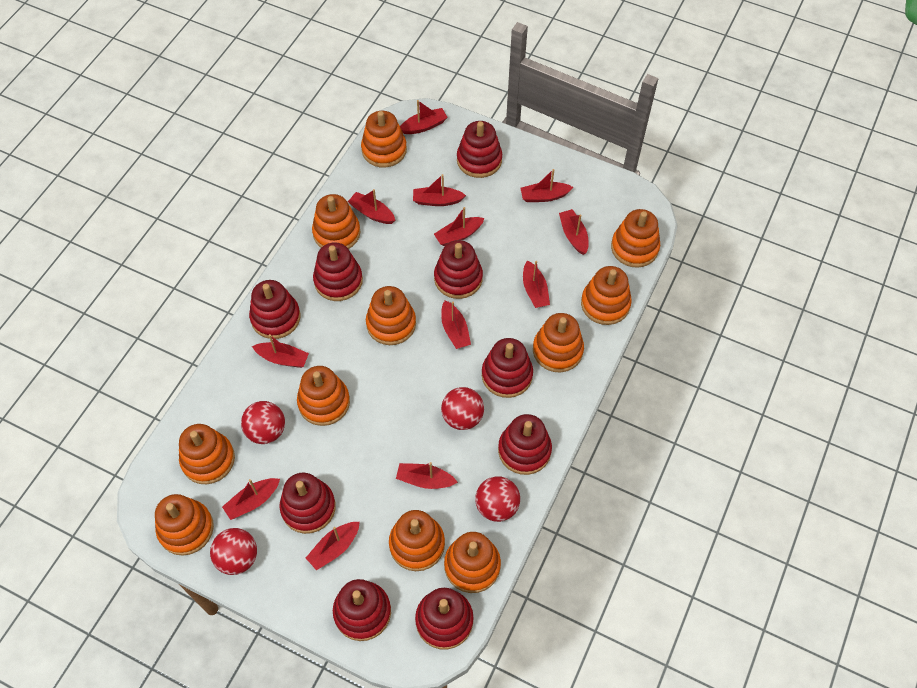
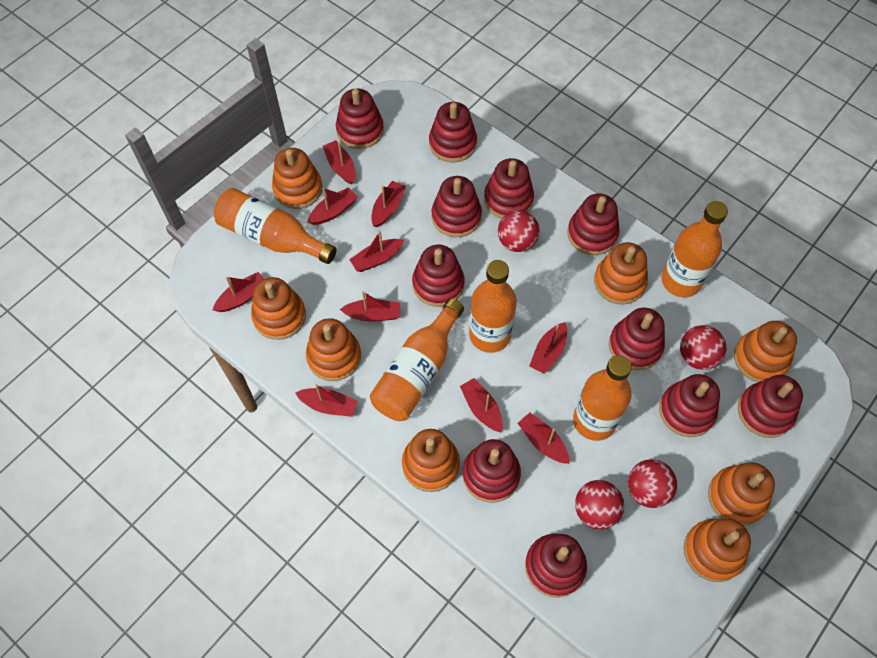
orange bottle: 0 -> 5
orange stacking toy: 11 -> 8
red boat: 12 -> 10
red stacking toy: 9 -> 11

